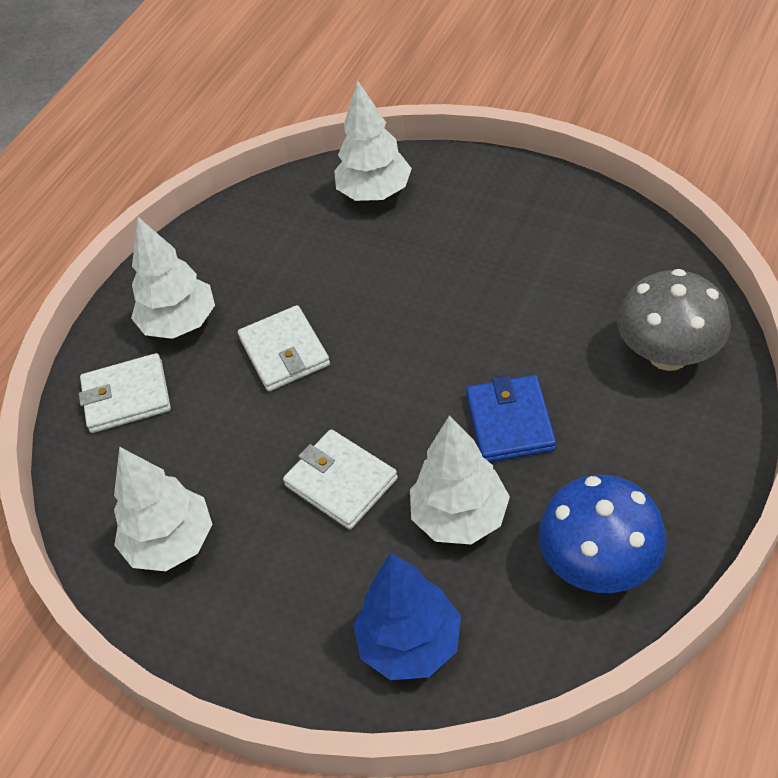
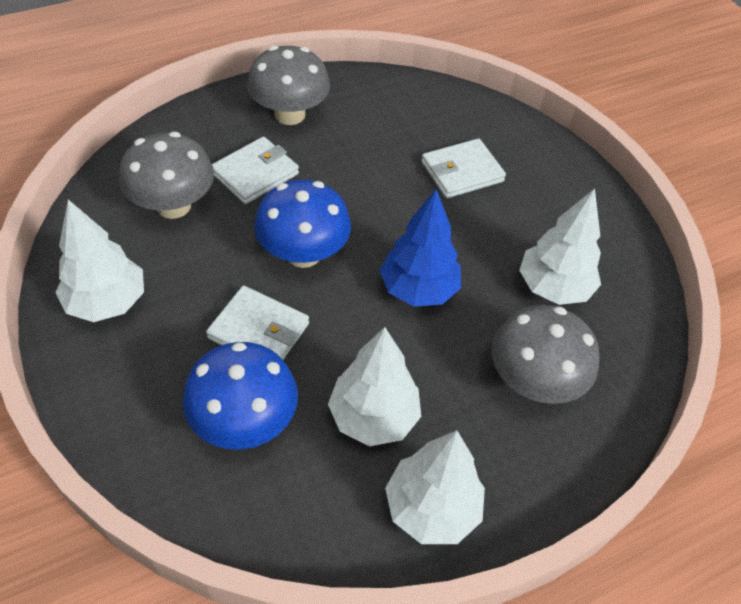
blue mushroom: 1 -> 2
blue wallet: 1 -> 0
grey mushroom: 1 -> 3

